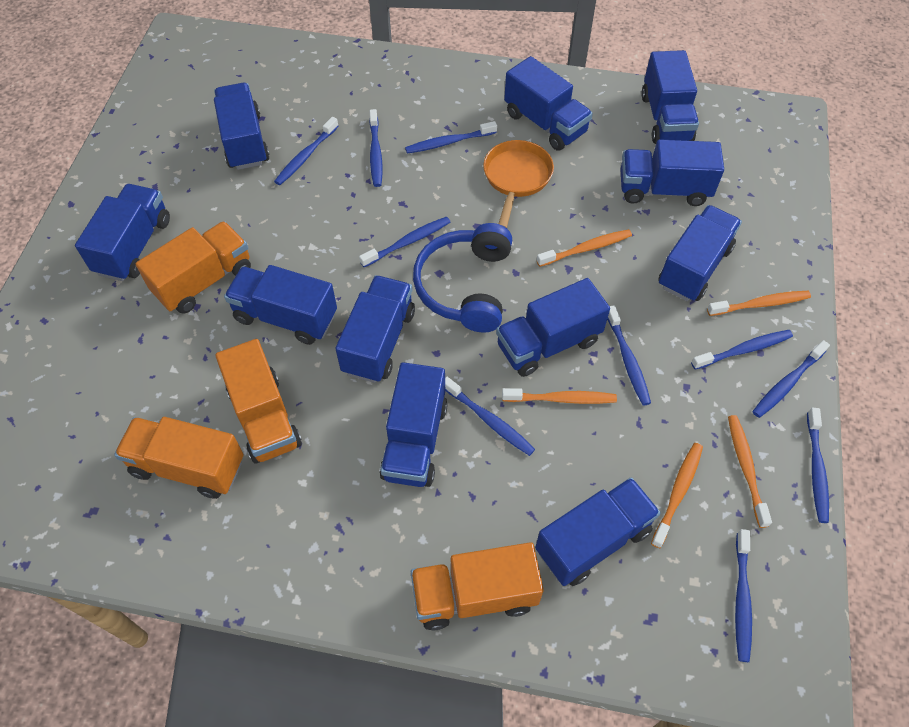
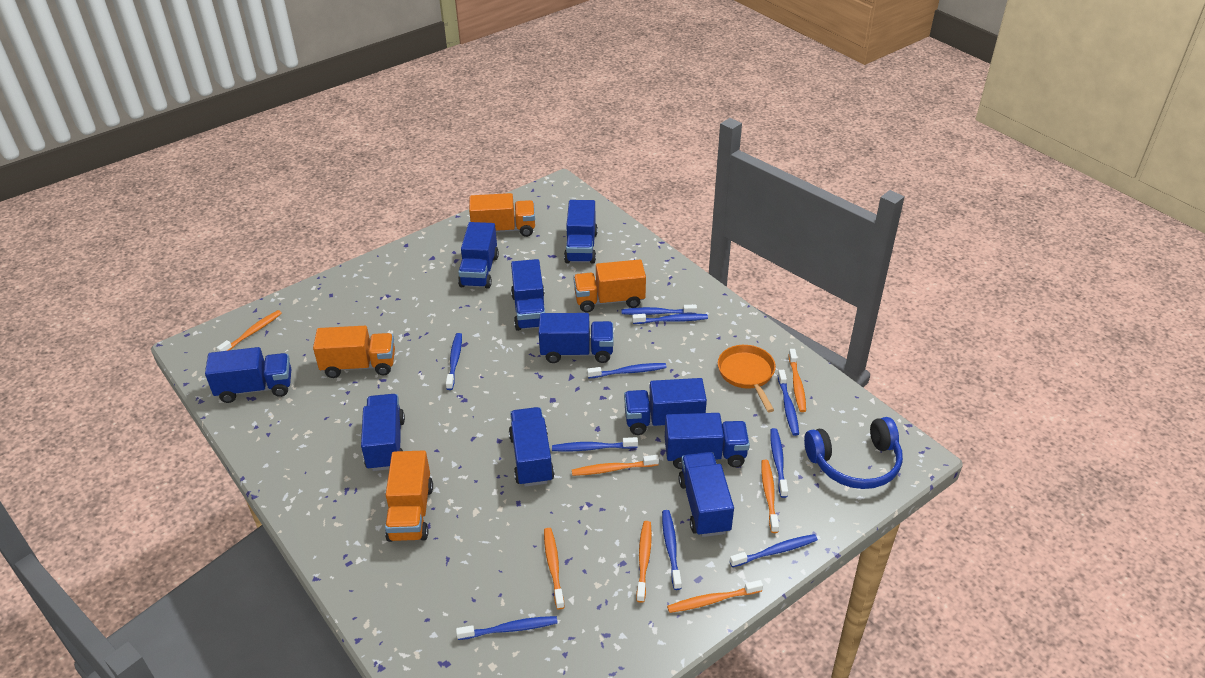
blue truck: 11 -> 10
orange toothbrush: 5 -> 7

